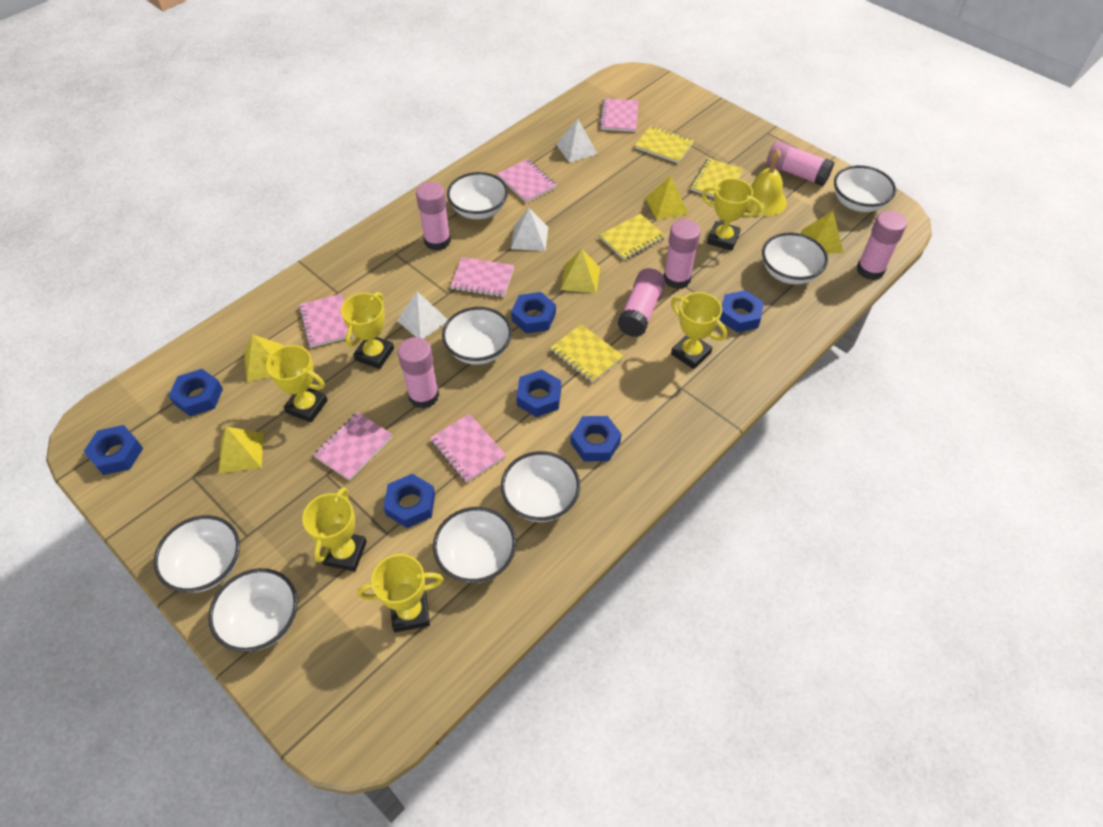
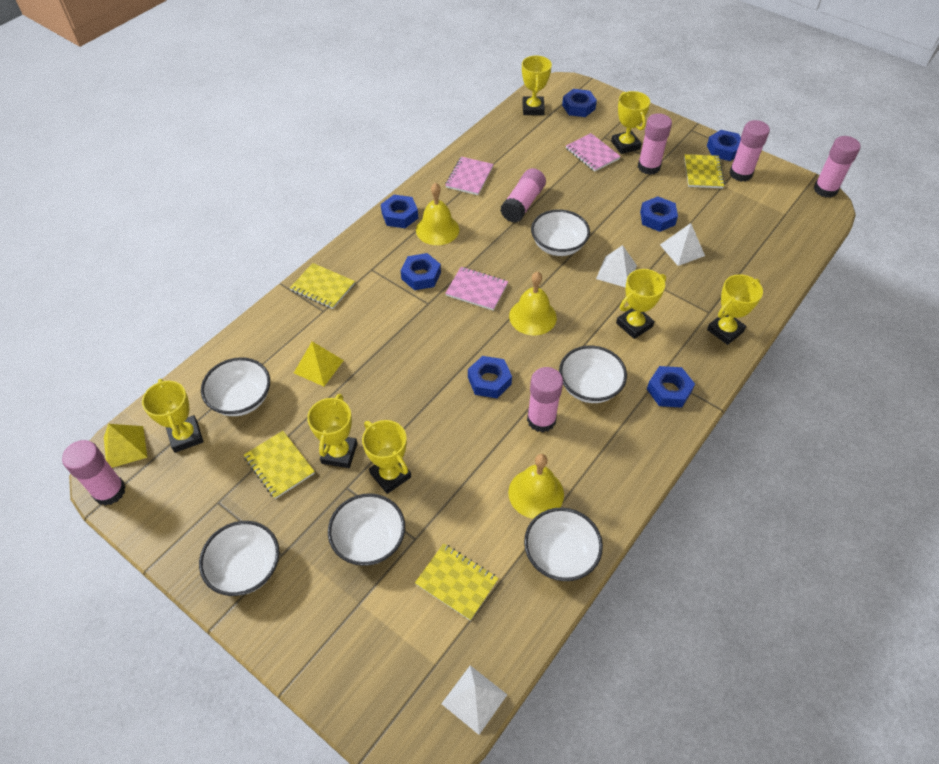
pink notebook: 6 -> 3
white bowl: 8 -> 6
yellow bell: 1 -> 3
yellow pyramid: 5 -> 2
yellow trophy: 6 -> 7

